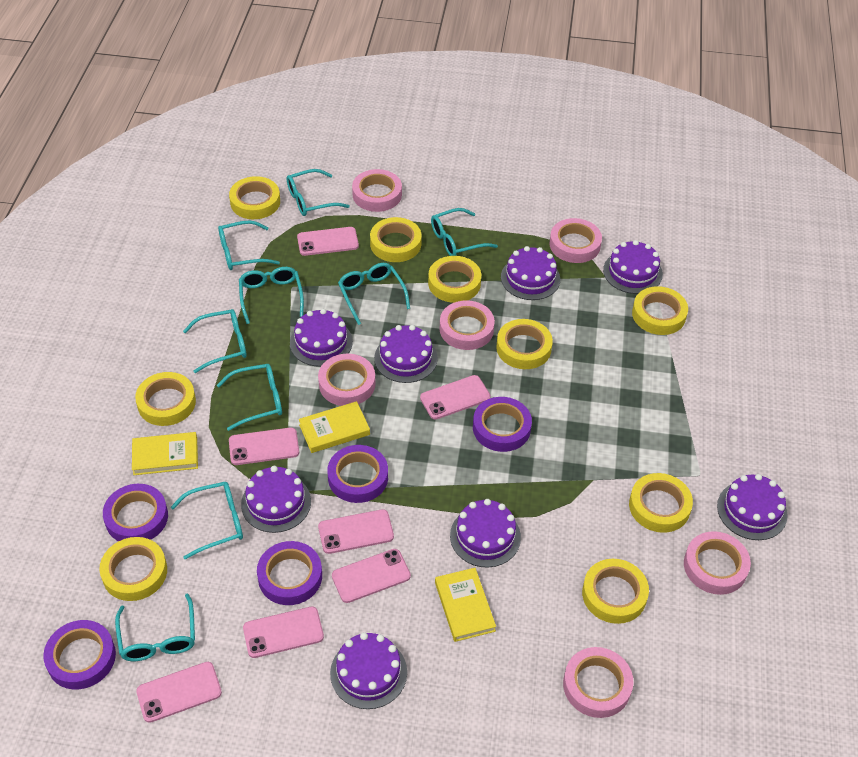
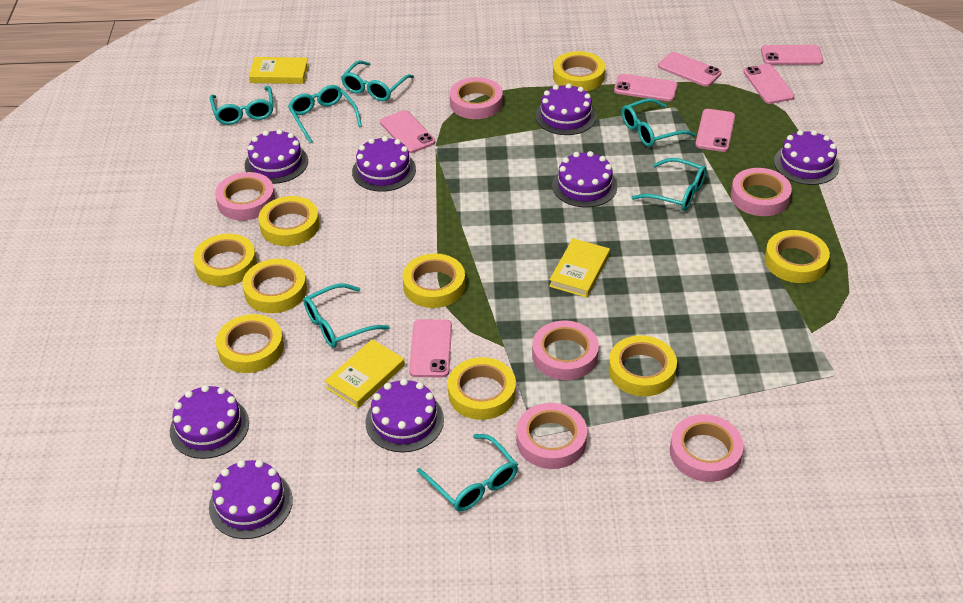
purple tape: 5 -> 0
turquoise glasses: 9 -> 7

